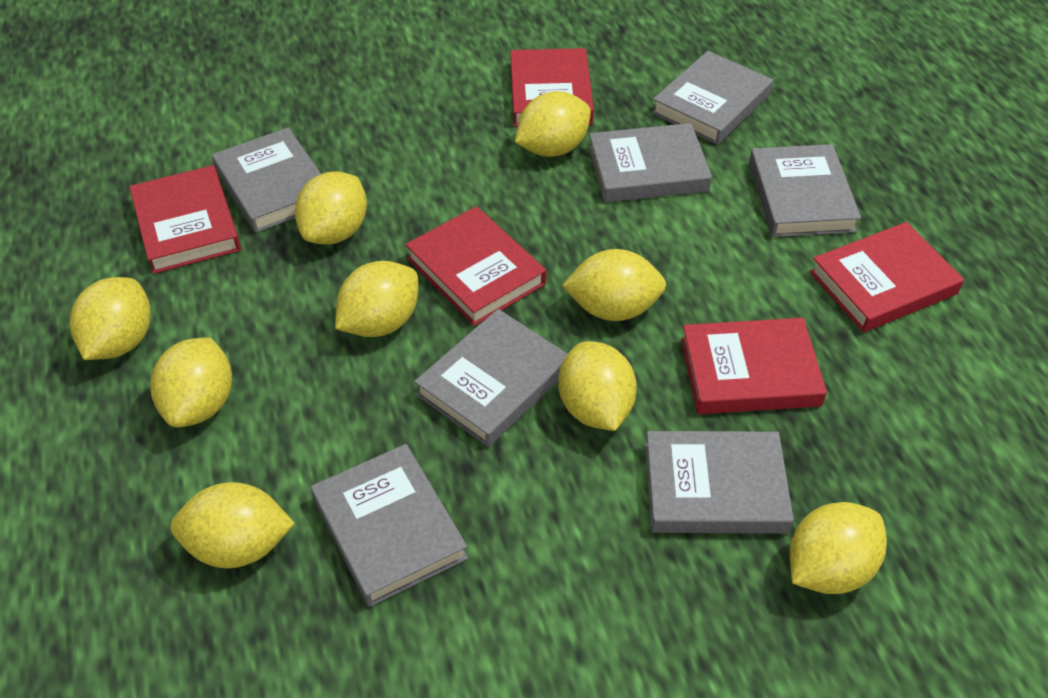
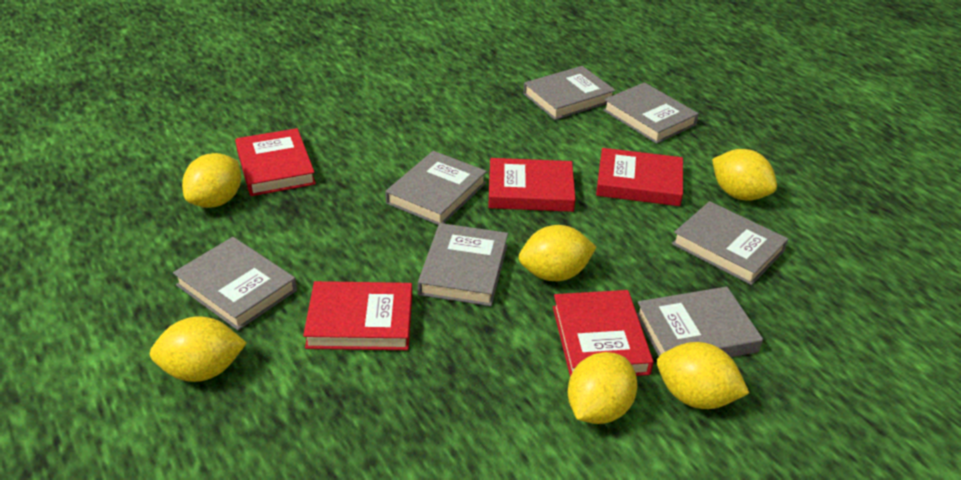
yellow lemon: 9 -> 6

